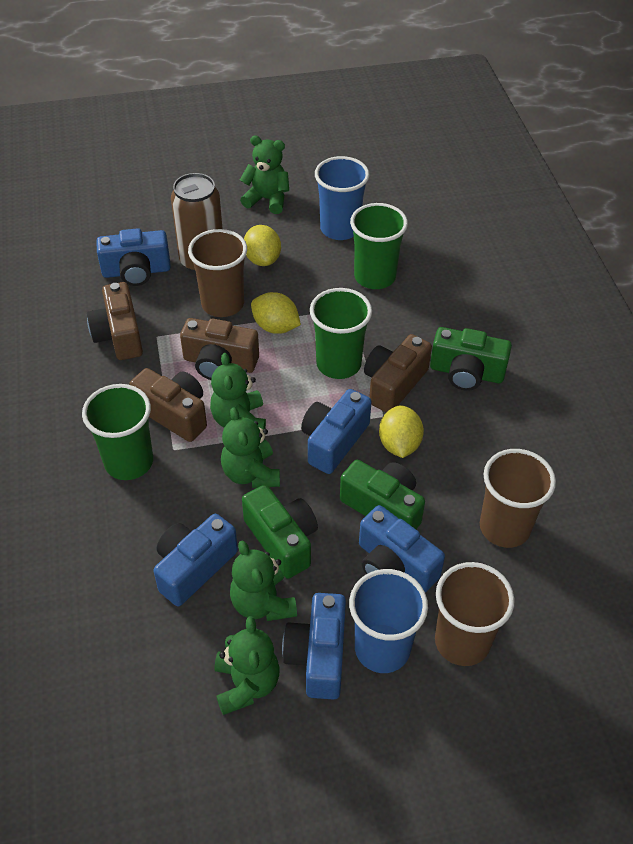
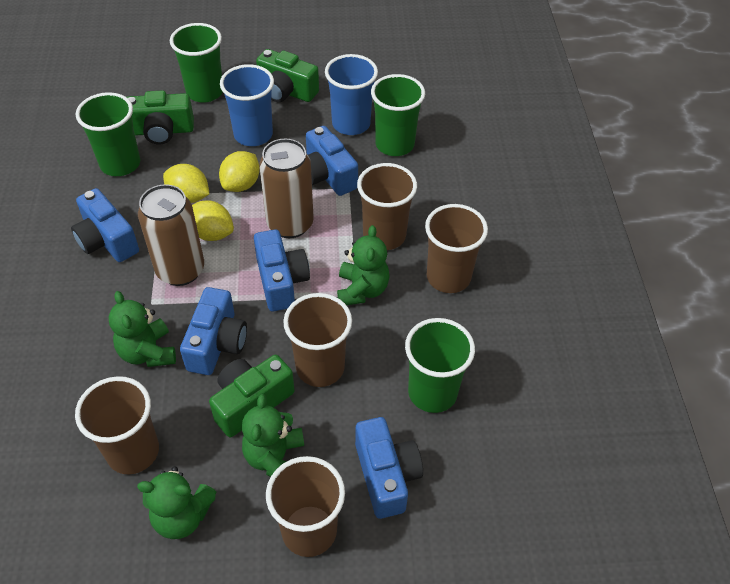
brown camera: 4 -> 0
brown can: 1 -> 2
brown cup: 3 -> 5
green cup: 3 -> 4
green teddy bear: 5 -> 4

